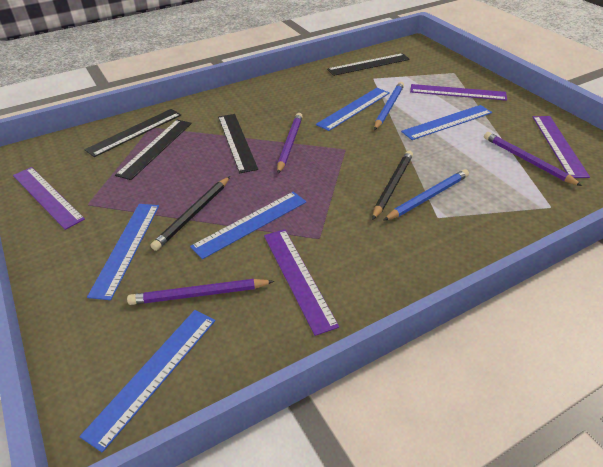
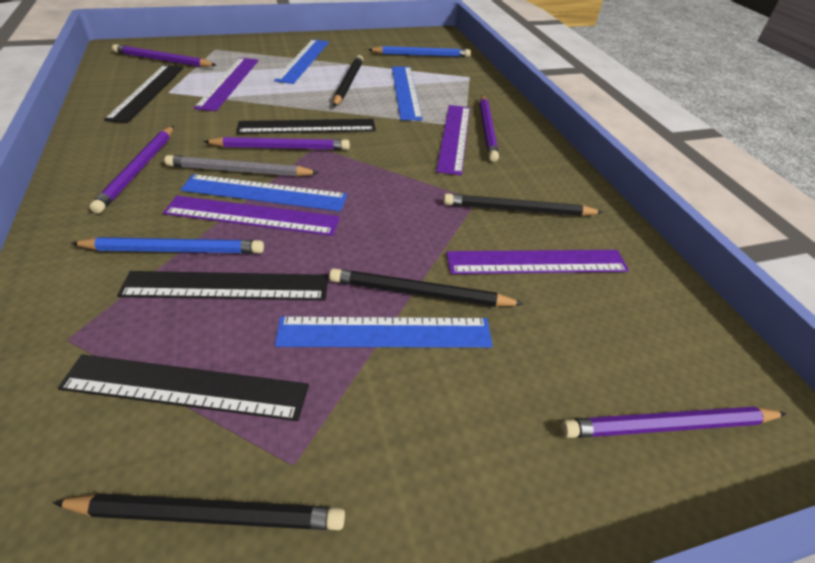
black pencil: 2 -> 4
blue ruler: 5 -> 4
grey pencil: 0 -> 1
purple pencil: 3 -> 5

